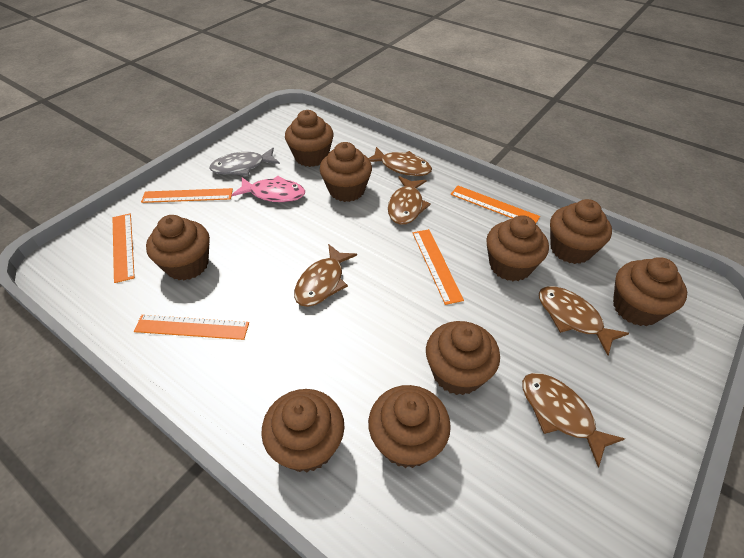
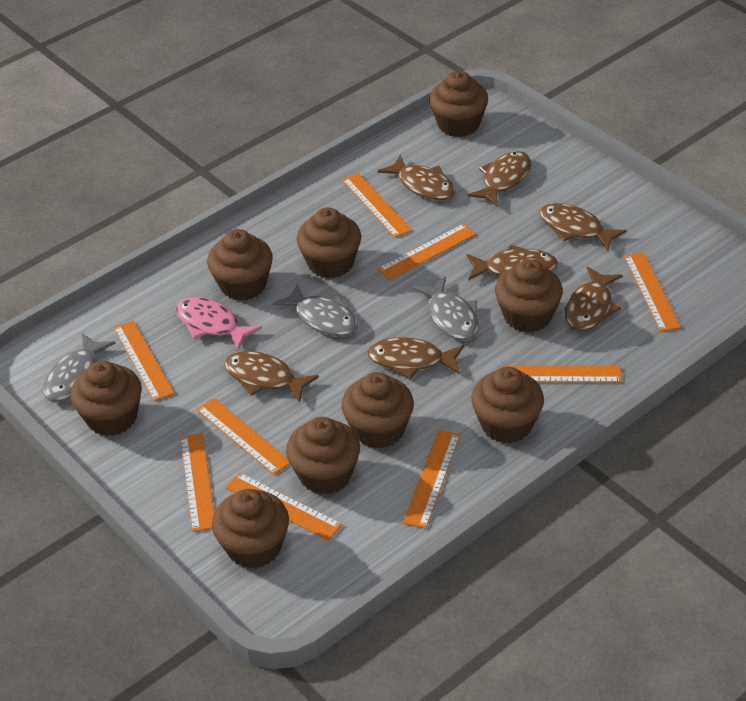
brown fish: 5 -> 7
grey fish: 1 -> 3
orange ruler: 5 -> 9

